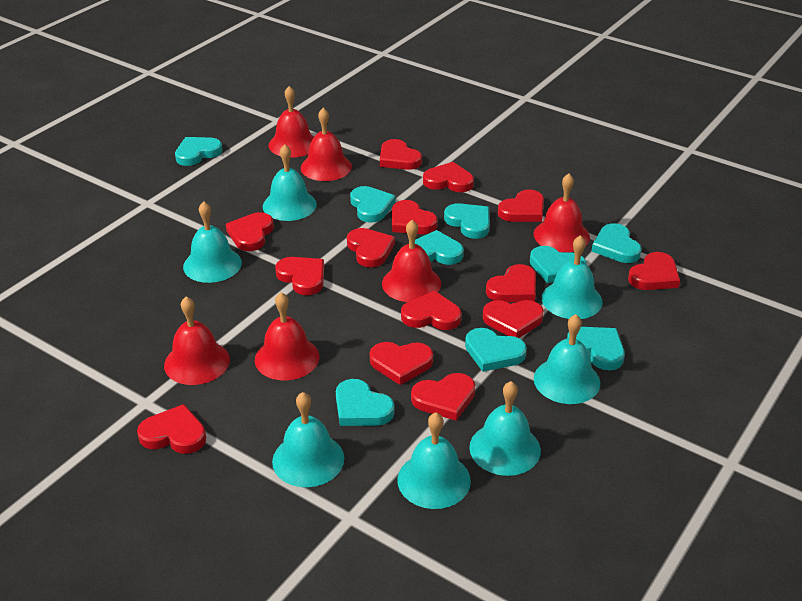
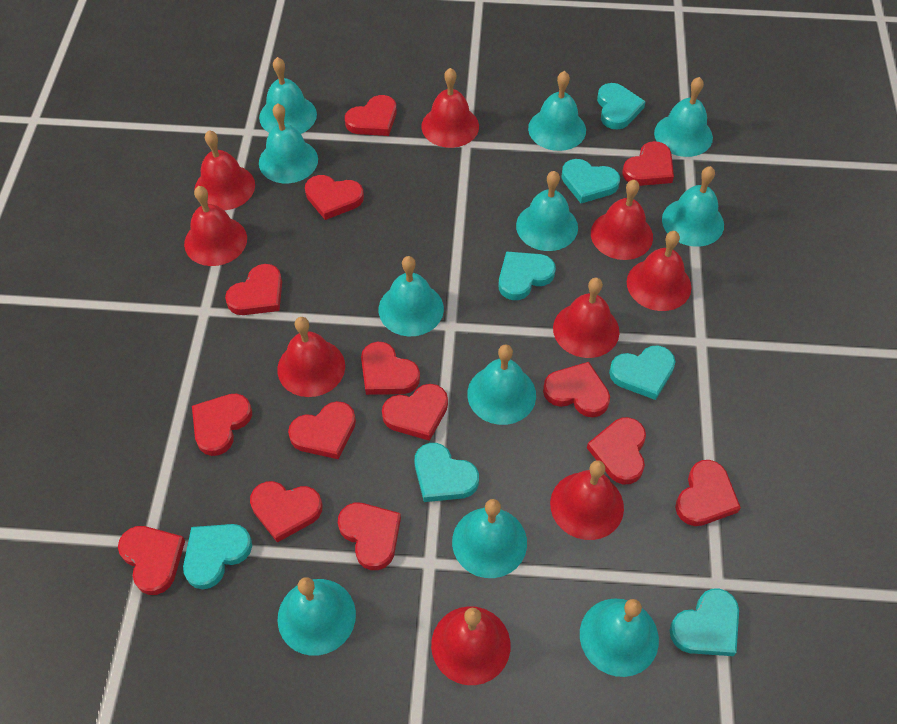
red bell: 6 -> 9
turquoise bell: 7 -> 11
turquoise heart: 9 -> 7

